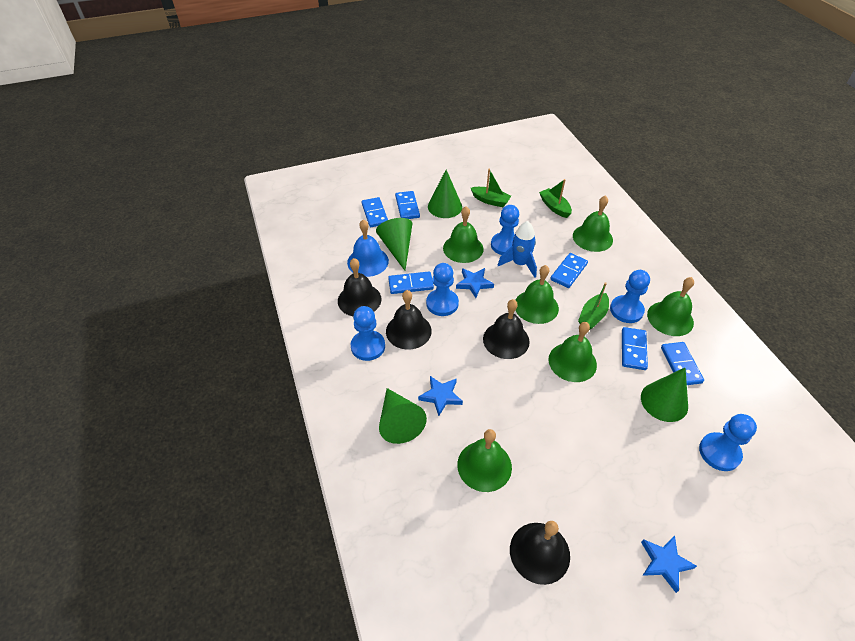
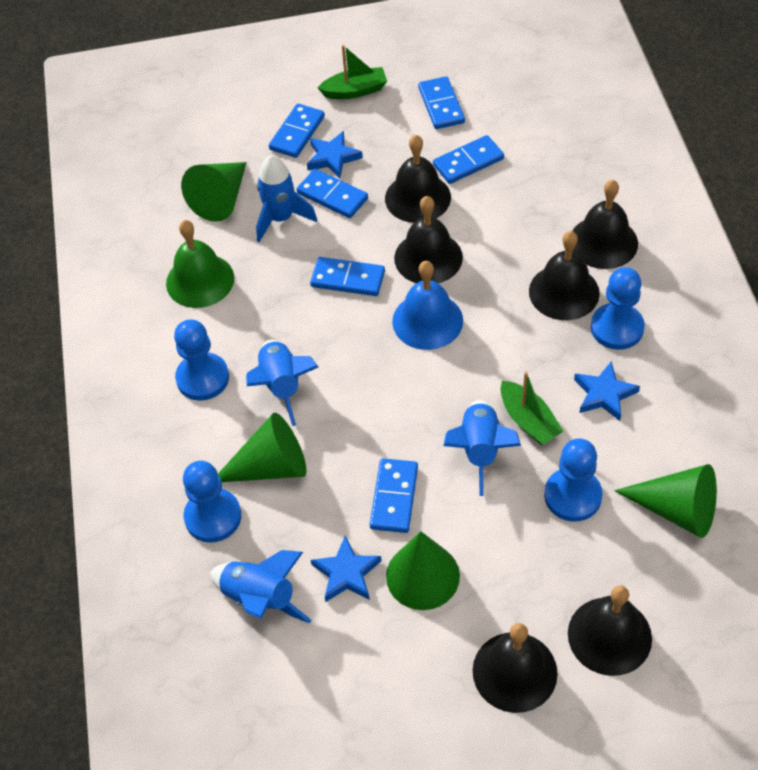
black bell: 4 -> 6
blue pawn: 5 -> 4
blue rocket: 1 -> 4
green bell: 6 -> 1
green boat: 3 -> 2

